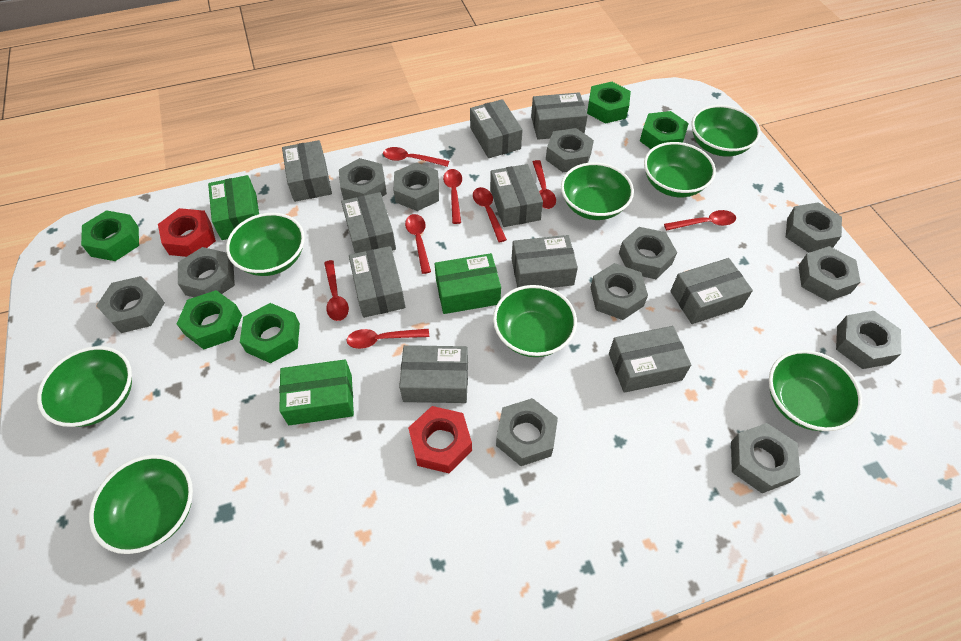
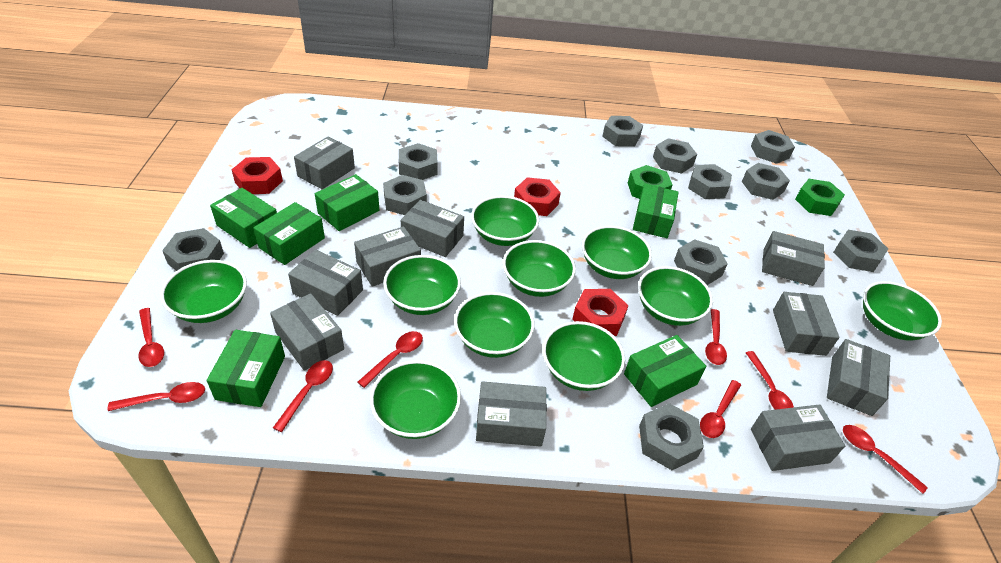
green bowl: 8 -> 10
green box: 3 -> 6
green nut: 5 -> 2
grey nut: 12 -> 11
red nut: 2 -> 3

